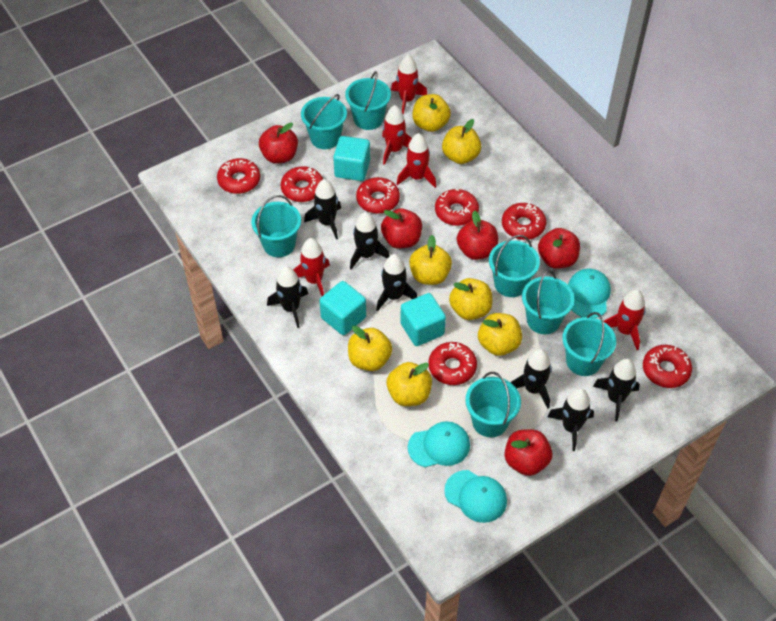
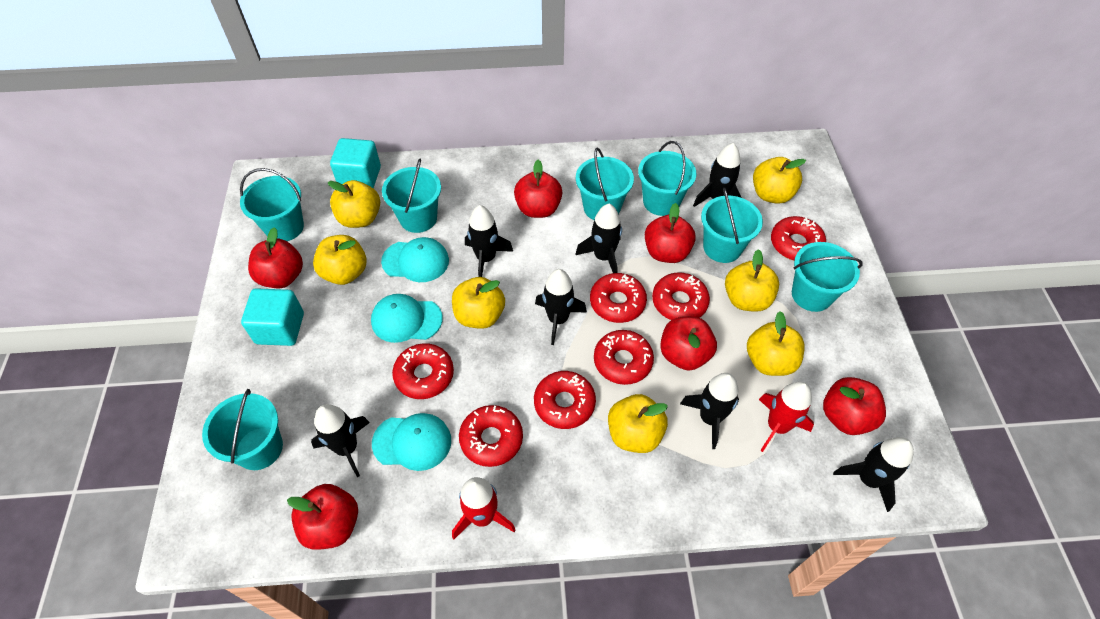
red apple: 5 -> 6
red rocket: 5 -> 2
turquoise cube: 3 -> 2

